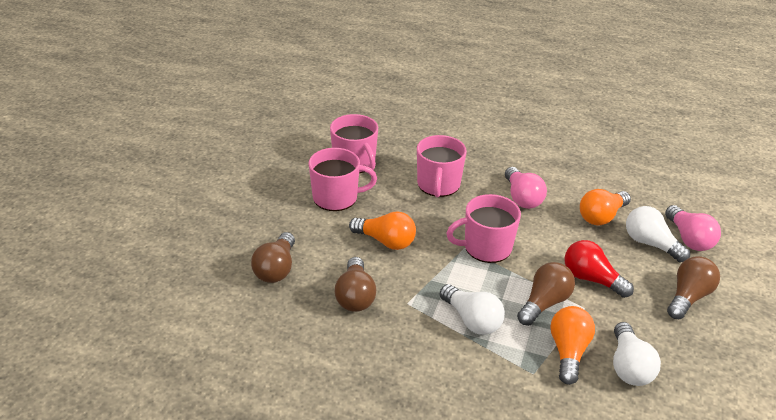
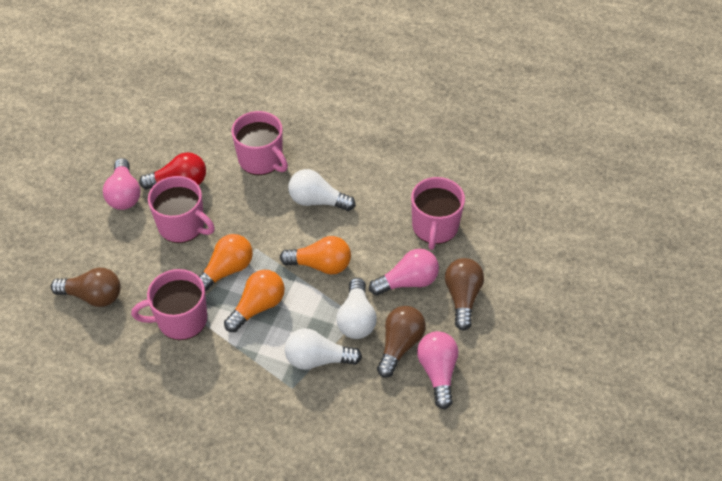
brown light bulb: 4 -> 3
pink light bulb: 2 -> 3

